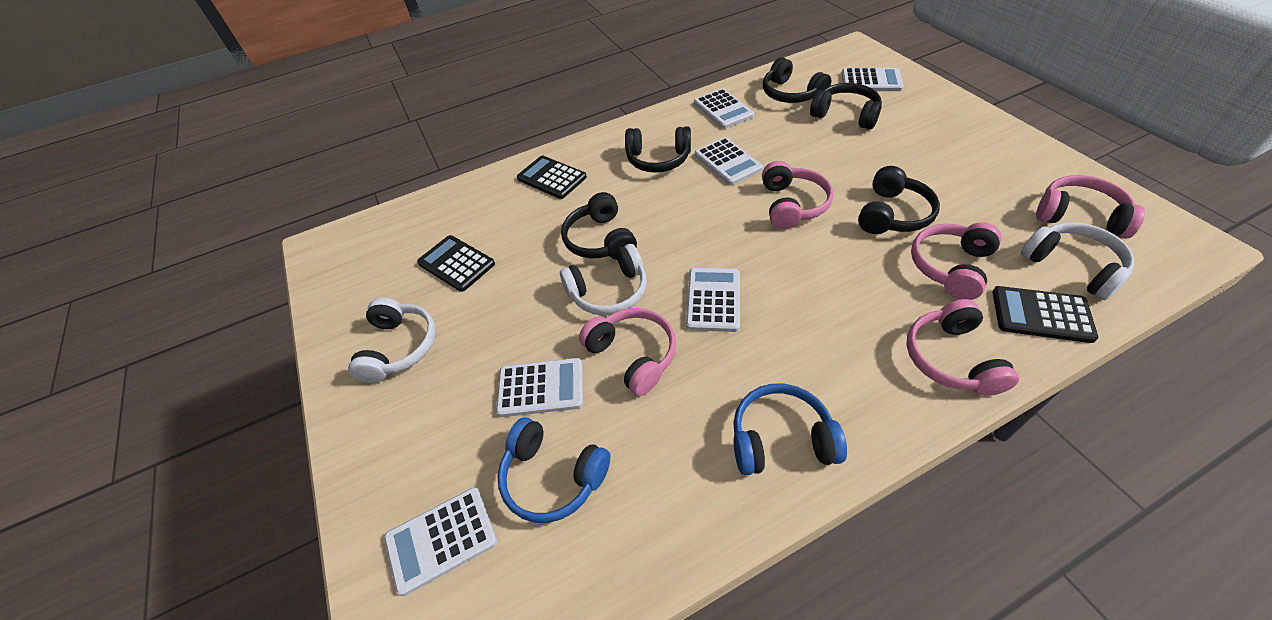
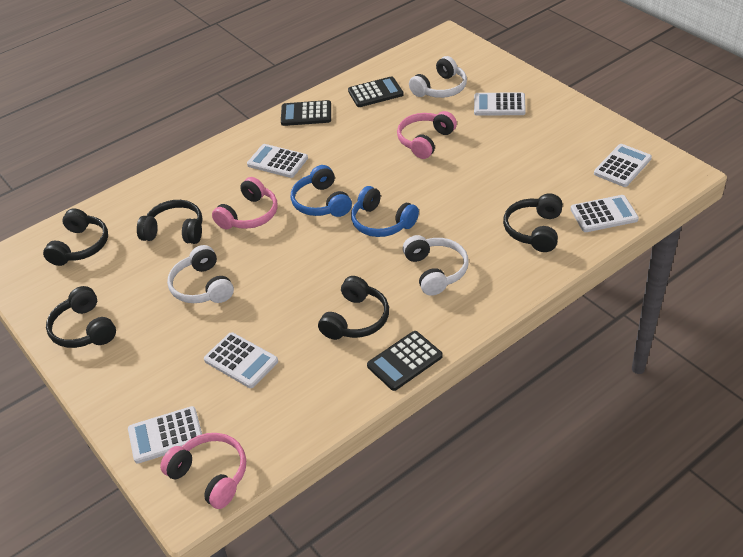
pink headphones: 5 -> 3

